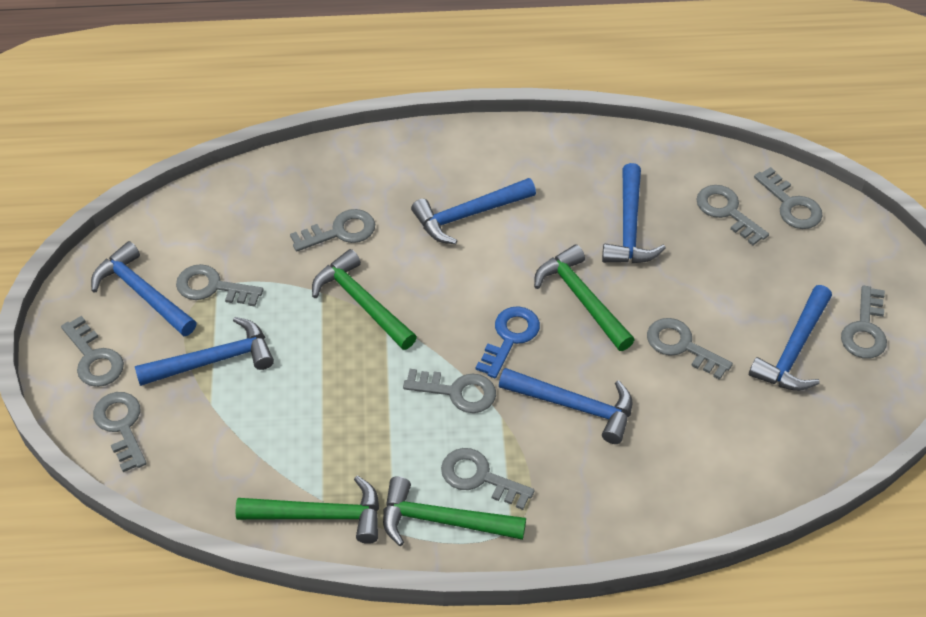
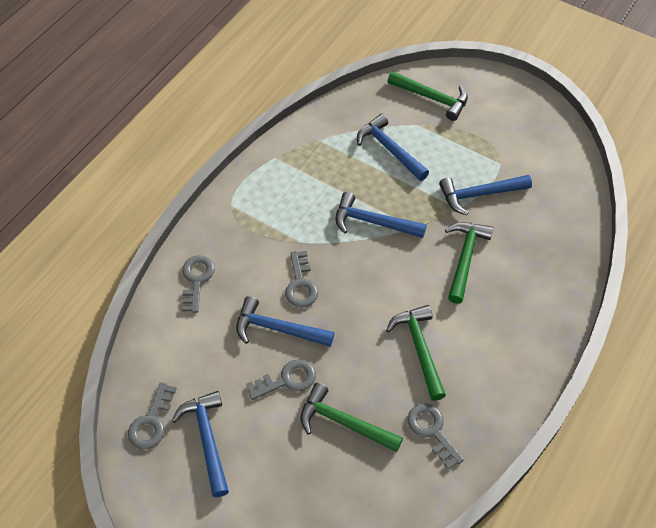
blue hammer: 6 -> 5
blue key: 1 -> 0
grey key: 10 -> 5

